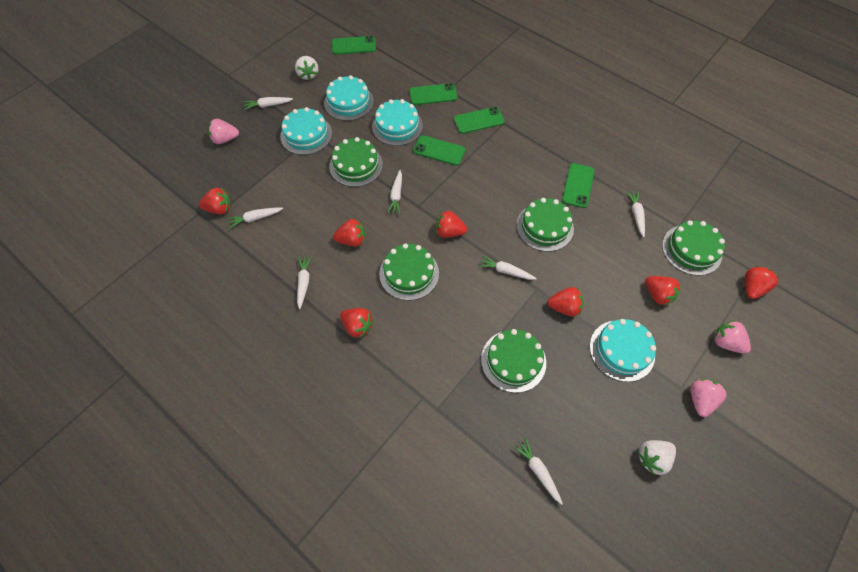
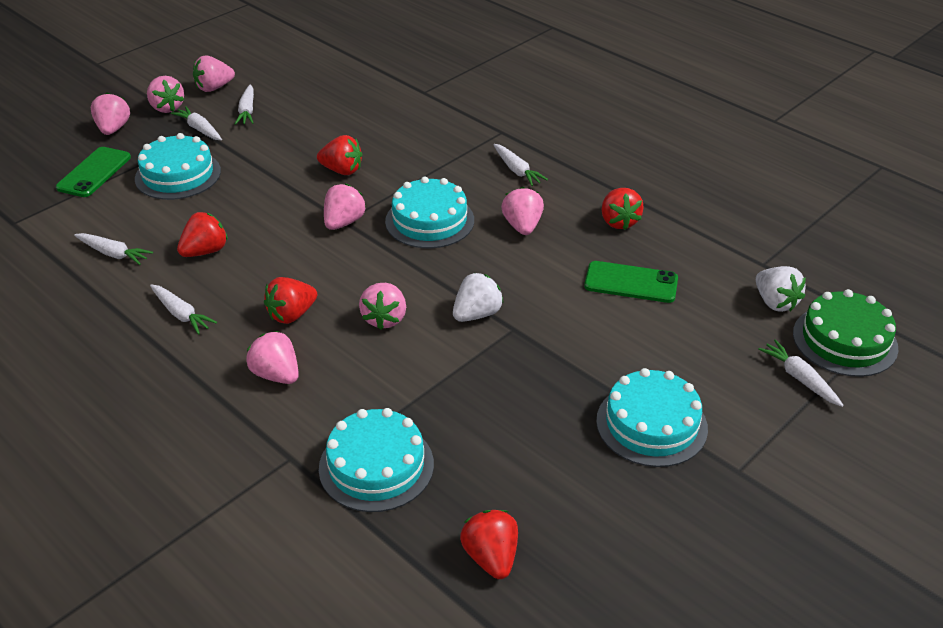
green cake: 5 -> 1
green phone: 5 -> 2
pink strawberry: 3 -> 7
red strawberry: 7 -> 5
white carrot: 7 -> 6

